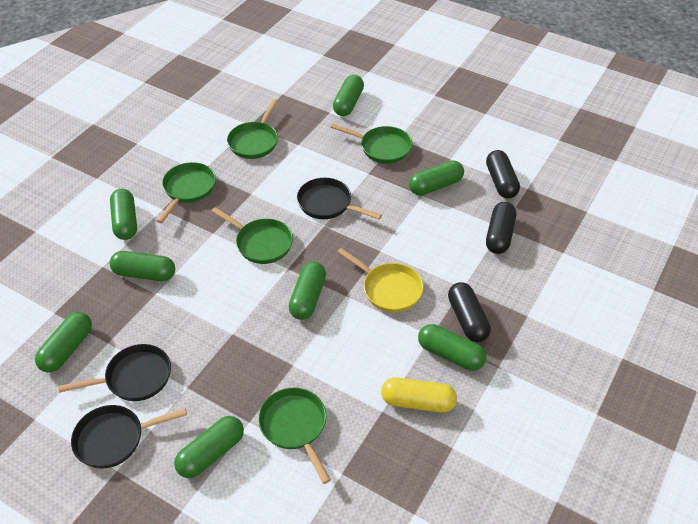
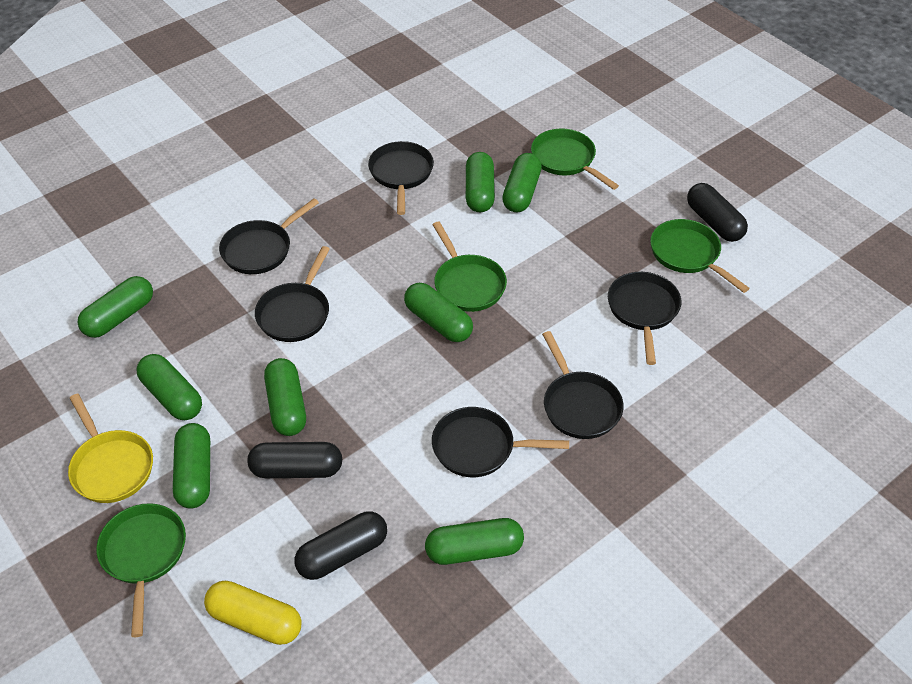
black pan: 3 -> 6
green pan: 5 -> 4

